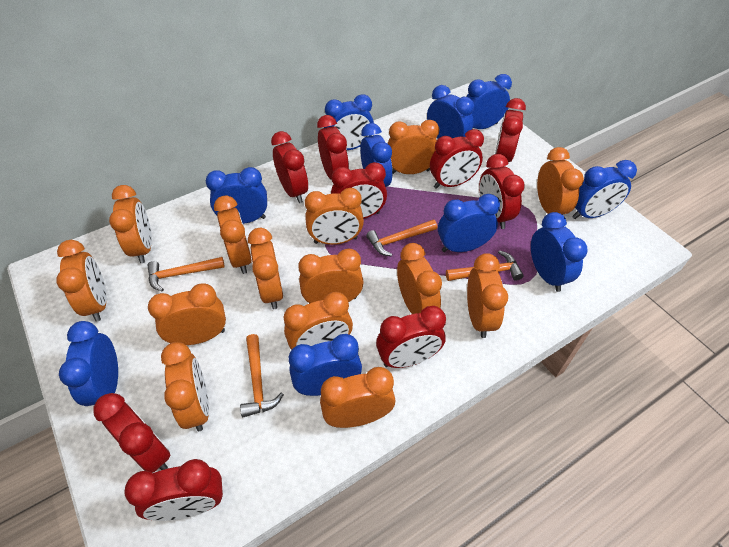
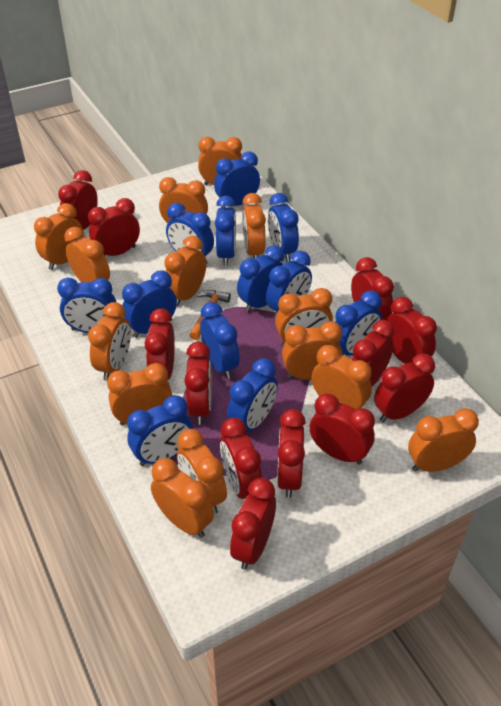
blue clock: 10 -> 12
orange hammer: 4 -> 1
red clock: 9 -> 12

